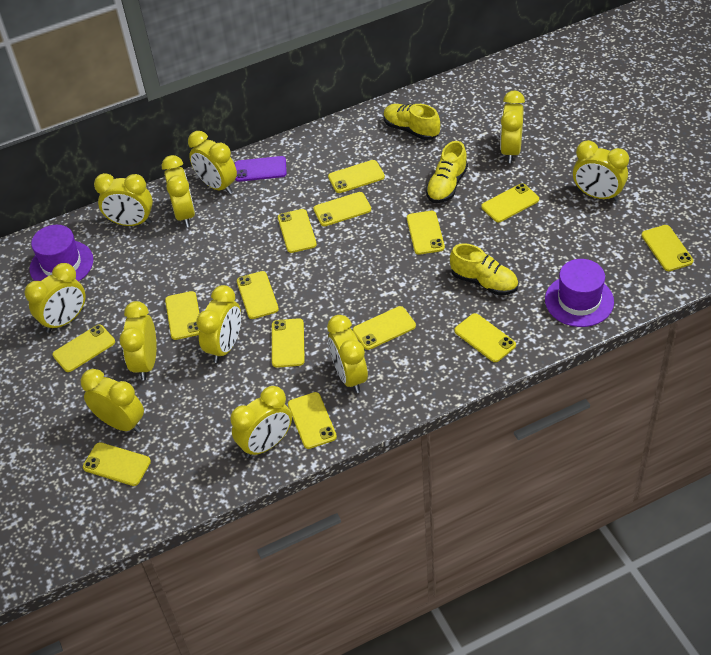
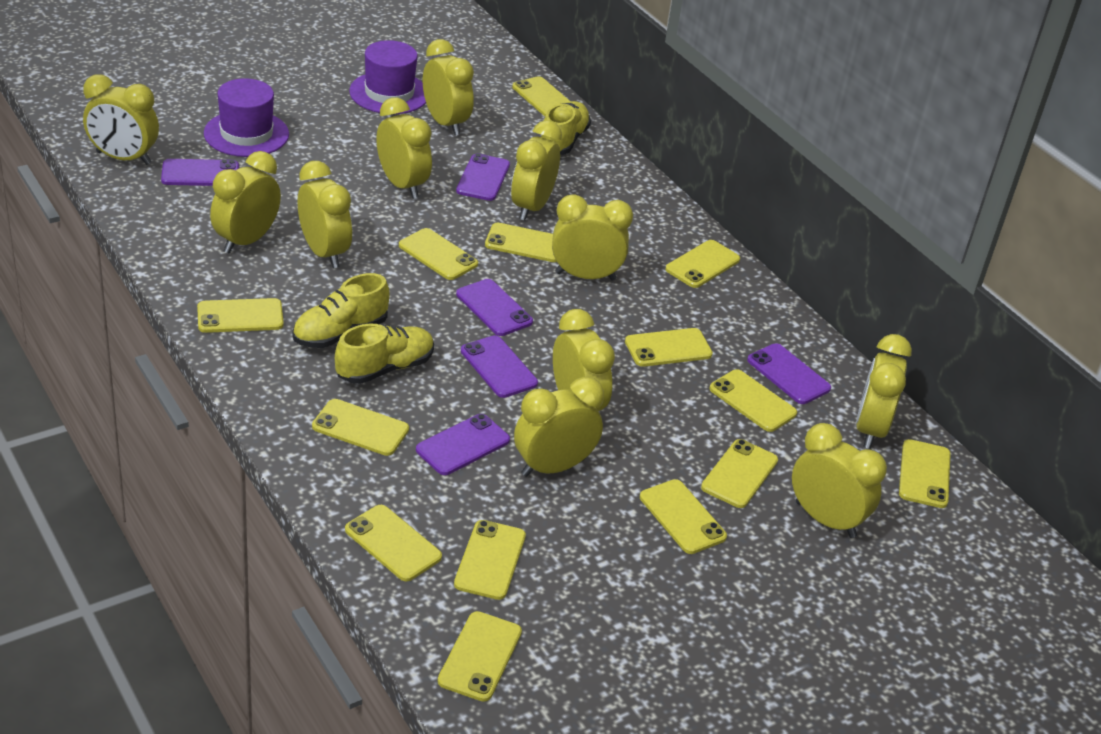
purple phone: 1 -> 6

